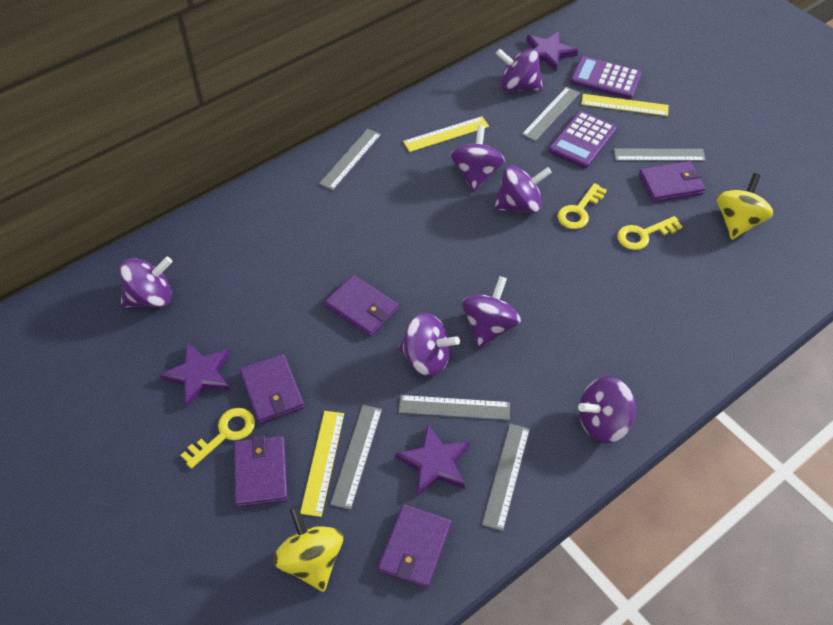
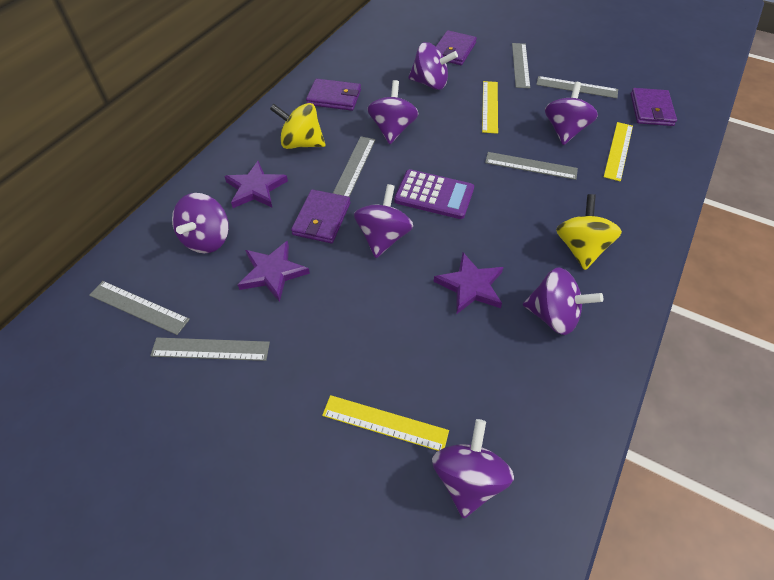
purple calculator: 2 -> 1
purple wallet: 5 -> 4
yellow key: 3 -> 0

